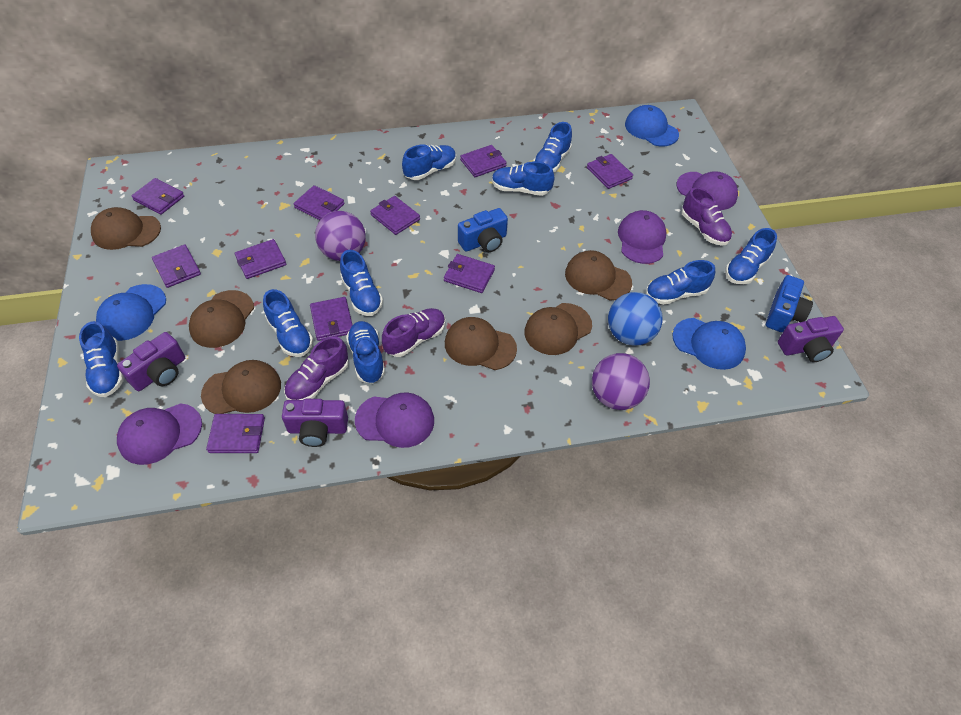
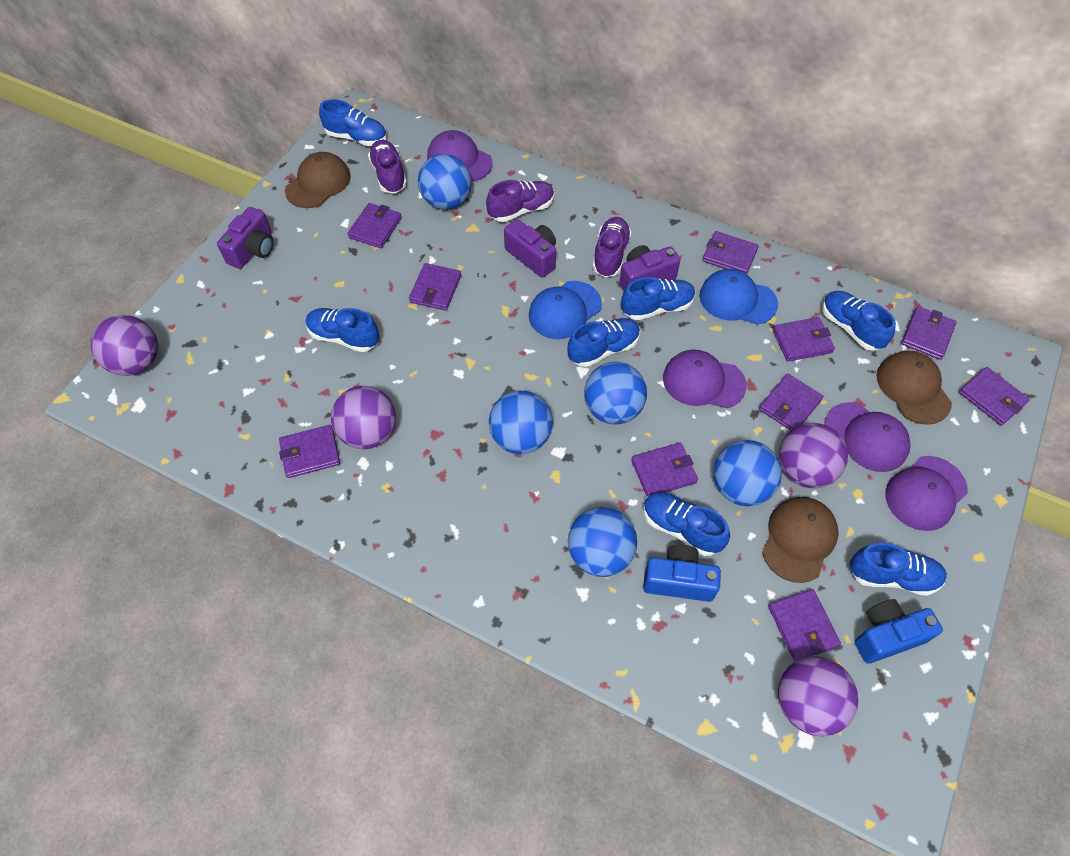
blue ball: 1 -> 5
blue cap: 3 -> 2
blue shoe: 9 -> 7
brown cap: 6 -> 3
purple ball: 2 -> 4

